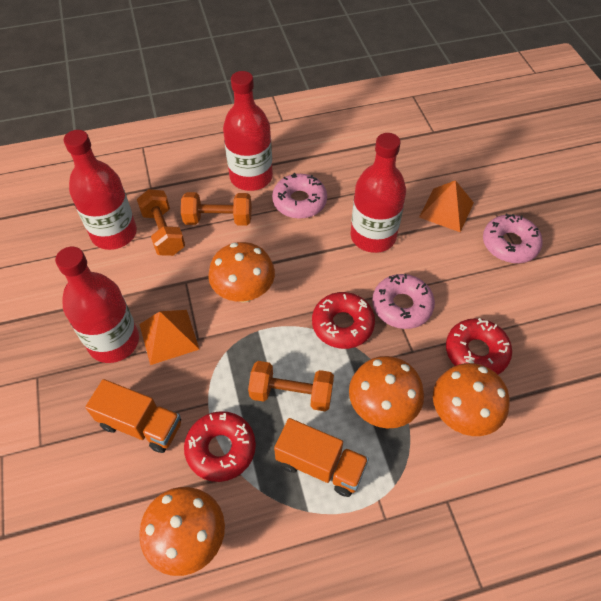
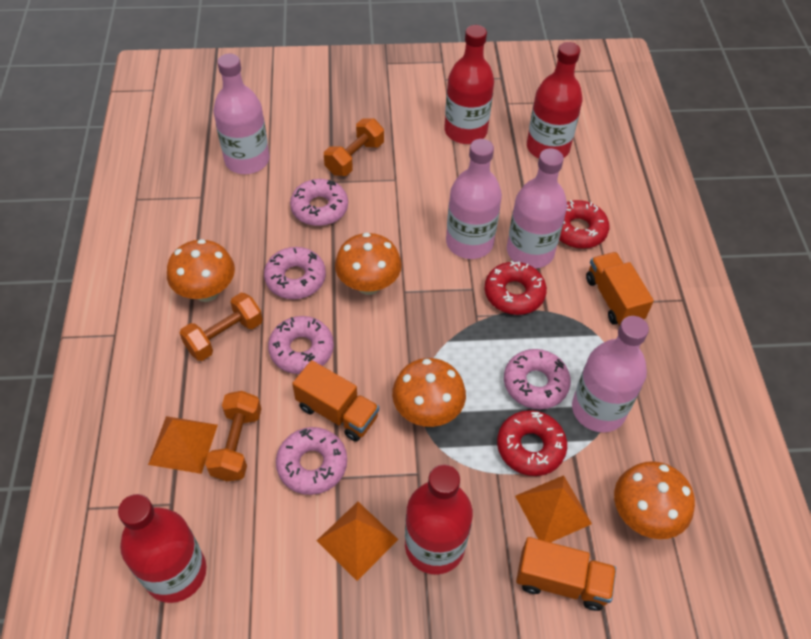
orange pyramid: 2 -> 3
orange truck: 2 -> 3
pink bottle: 0 -> 4
pink donut: 3 -> 5

